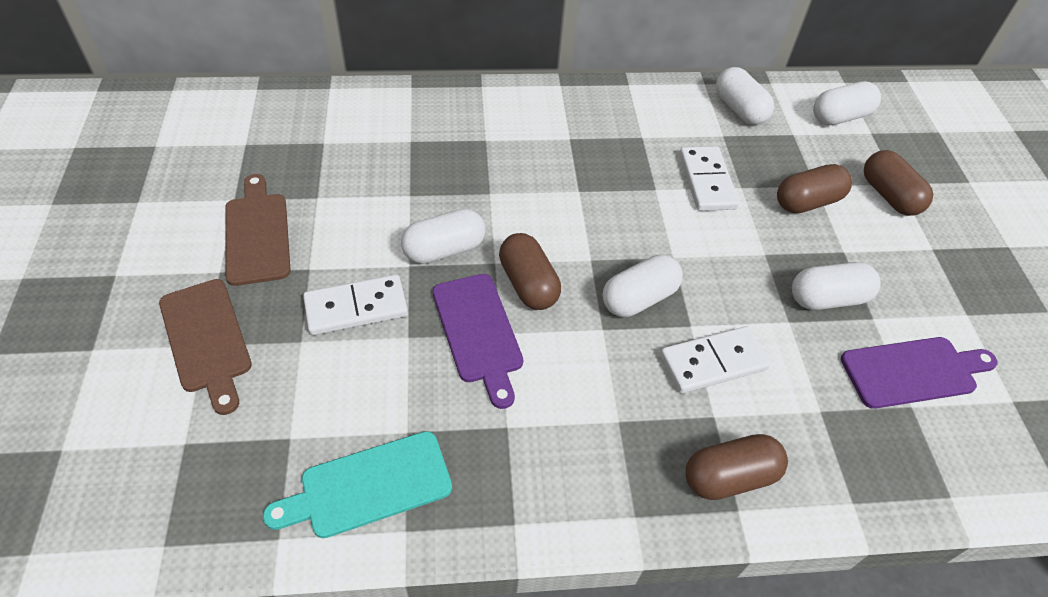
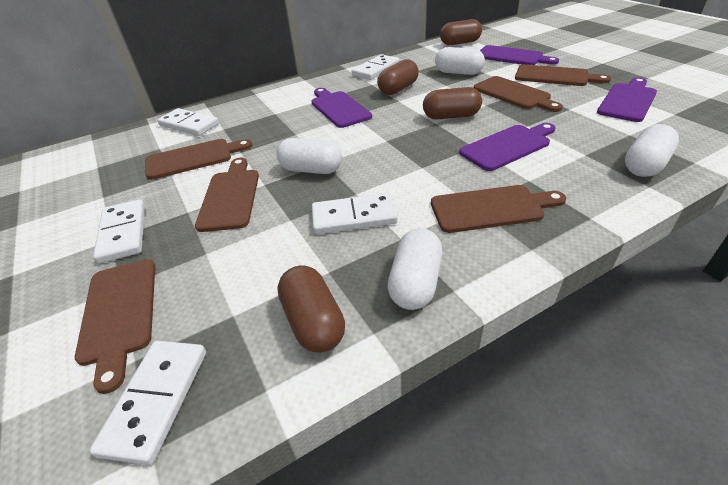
brown cutting board: 2 -> 6
purple cutting board: 2 -> 4
turquoise cutting board: 1 -> 0
white capsule: 5 -> 4
white domino: 3 -> 5

